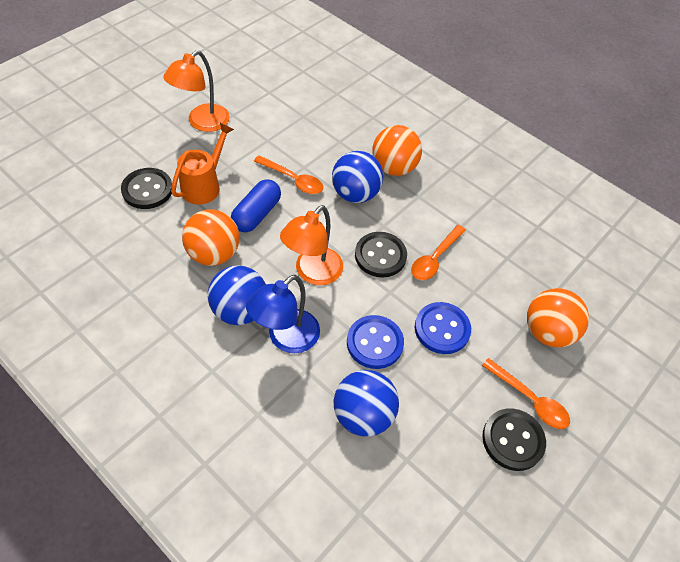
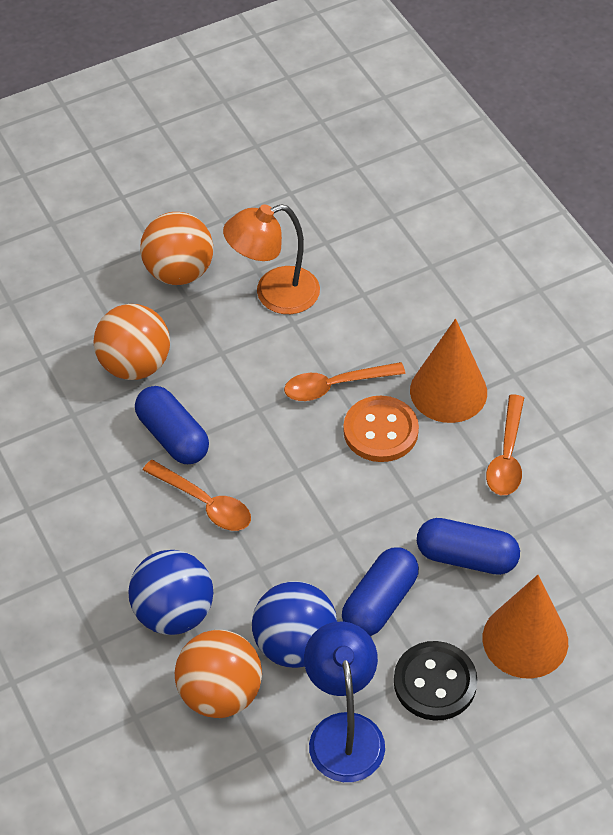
black button: 3 -> 1
blue ball: 3 -> 2
blue button: 2 -> 0
blue capsule: 1 -> 3
orange button: 0 -> 1
orange cone: 0 -> 2
orange lamp: 2 -> 1
orange watering can: 1 -> 0

